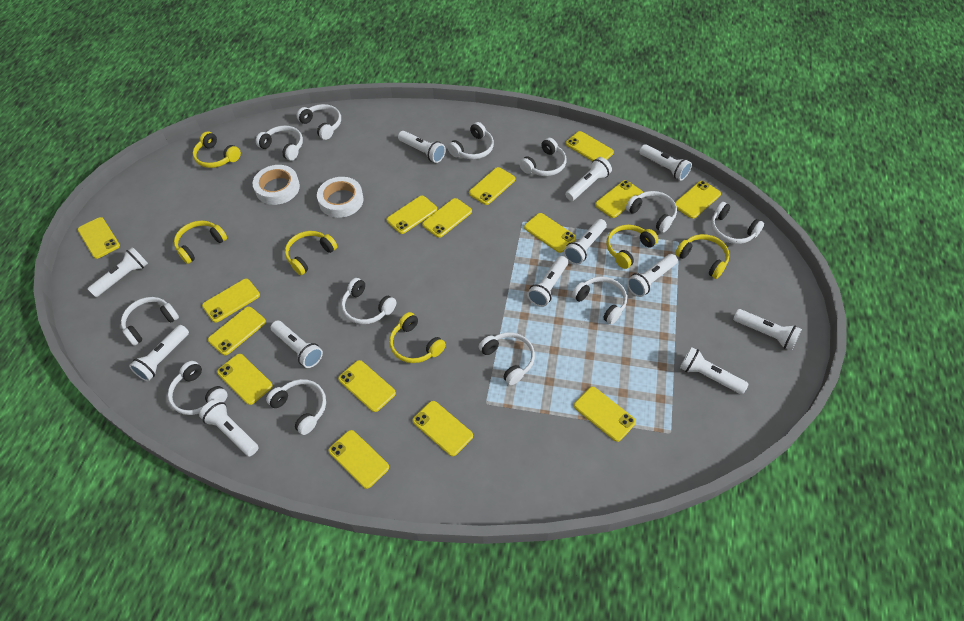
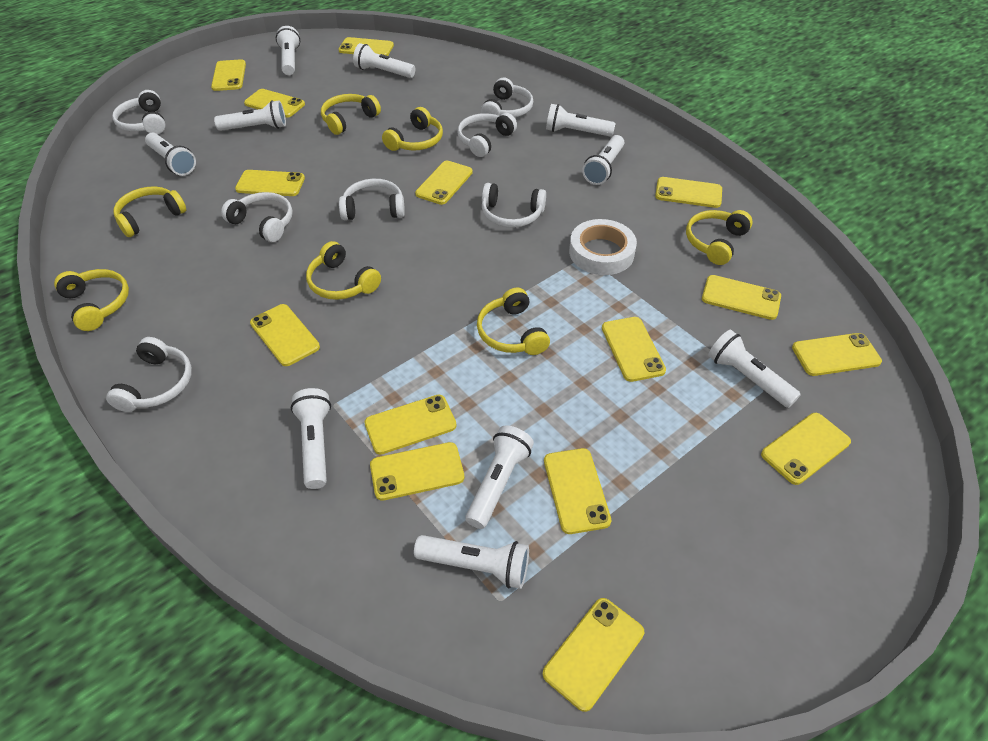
white flashlight: 12 -> 10
white headphones: 12 -> 7
white tape: 2 -> 1
yellow headphones: 6 -> 7

